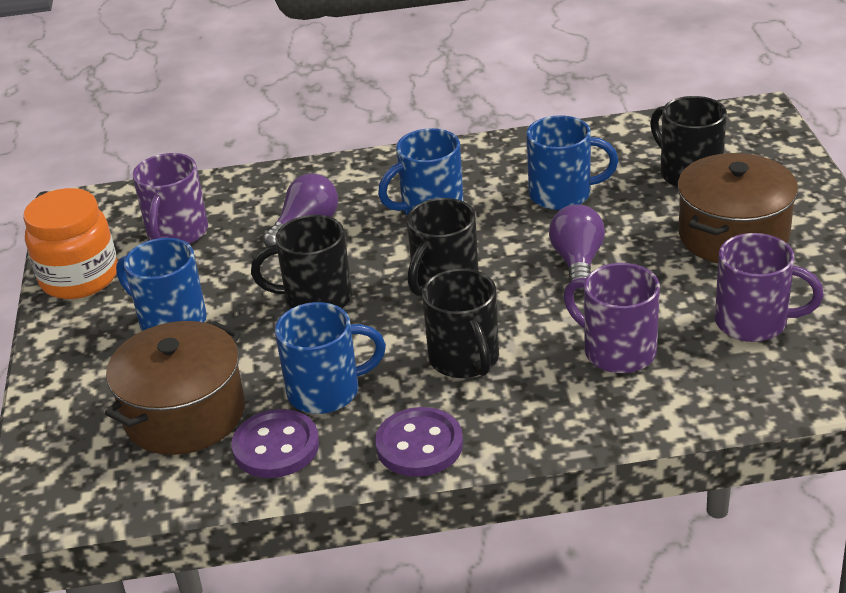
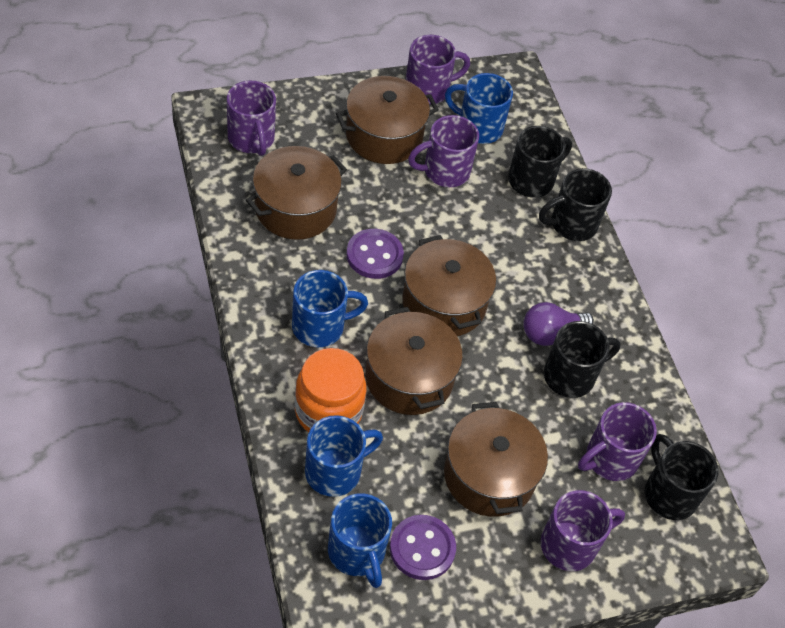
brown pot: 2 -> 5
purple light bulb: 2 -> 1
purple mug: 3 -> 5

